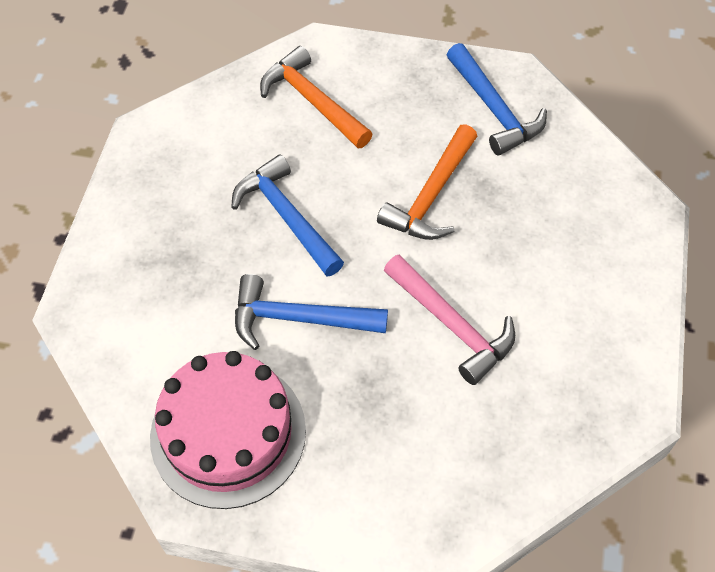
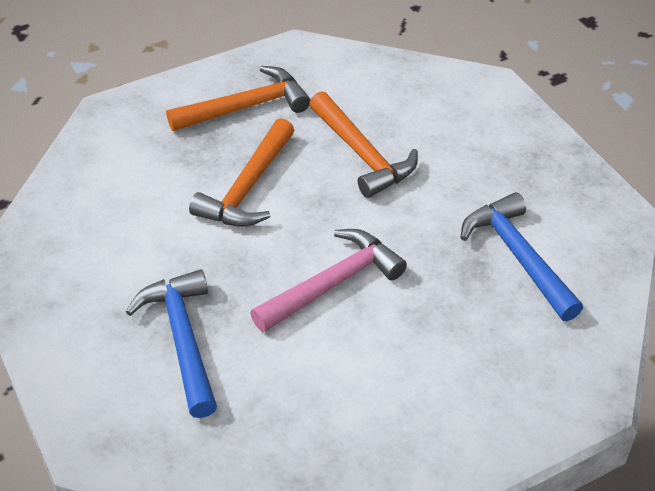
blue hammer: 3 -> 2
orange hammer: 2 -> 3
pink cake: 1 -> 0

